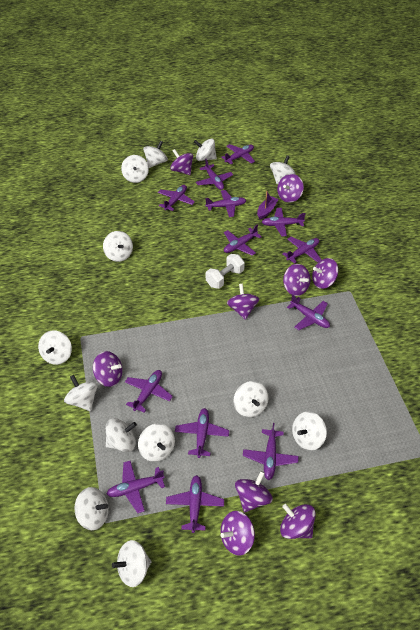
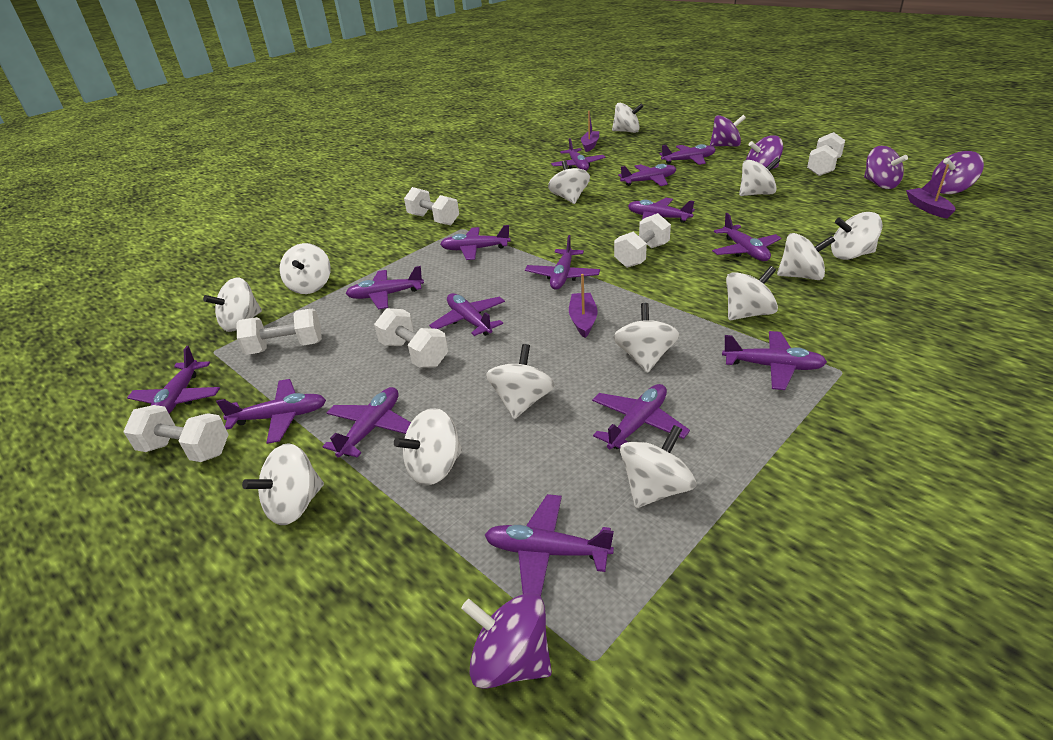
purple boat: 1 -> 3
purple plane: 13 -> 15
purple spinning top: 9 -> 5
white dumbbell: 1 -> 6

